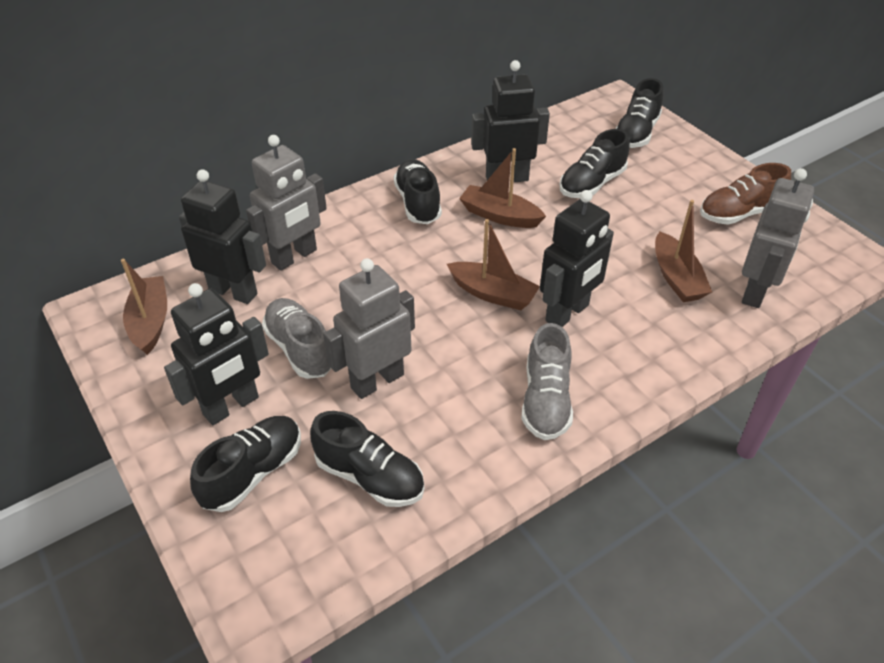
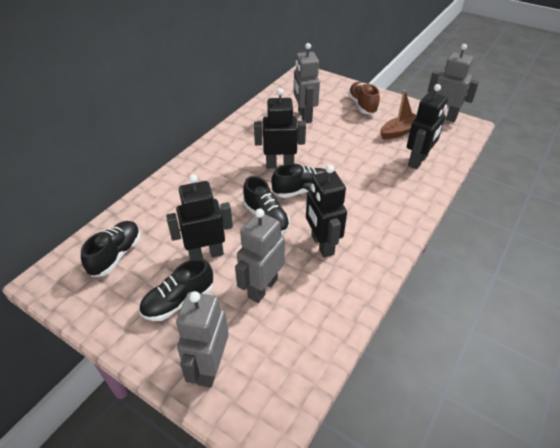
black shoe: 5 -> 4
brown boat: 4 -> 1
grey robot: 3 -> 4
grey shoe: 2 -> 0

